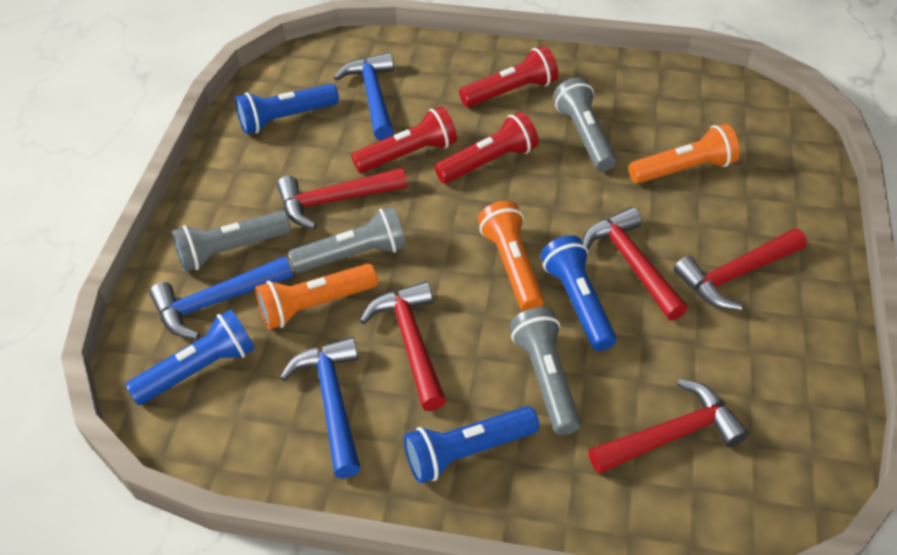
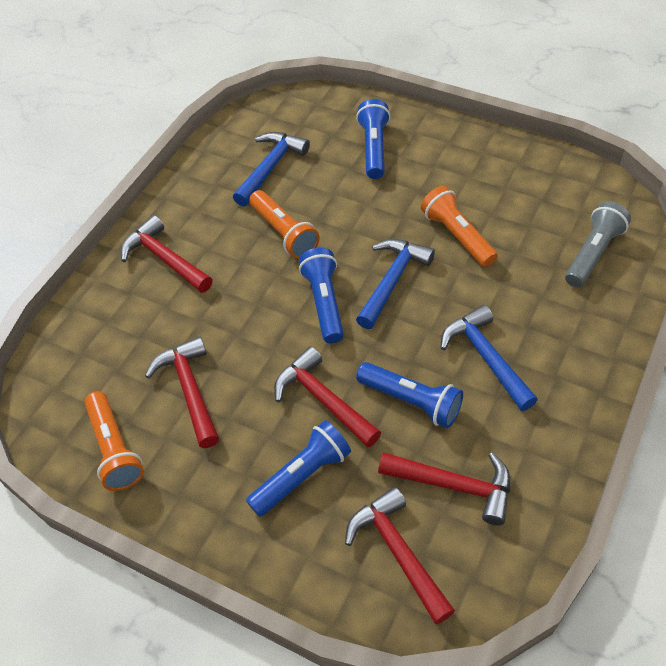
grey flashlight: 4 -> 1
red flashlight: 3 -> 0

